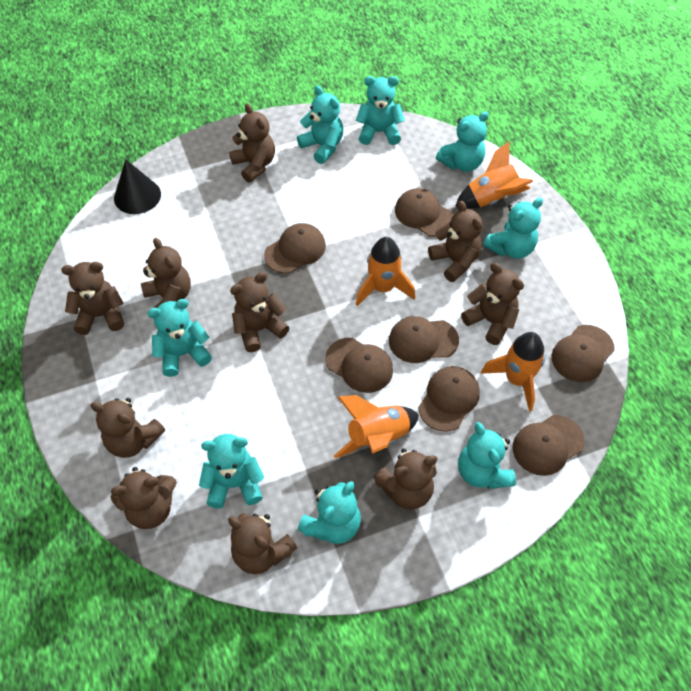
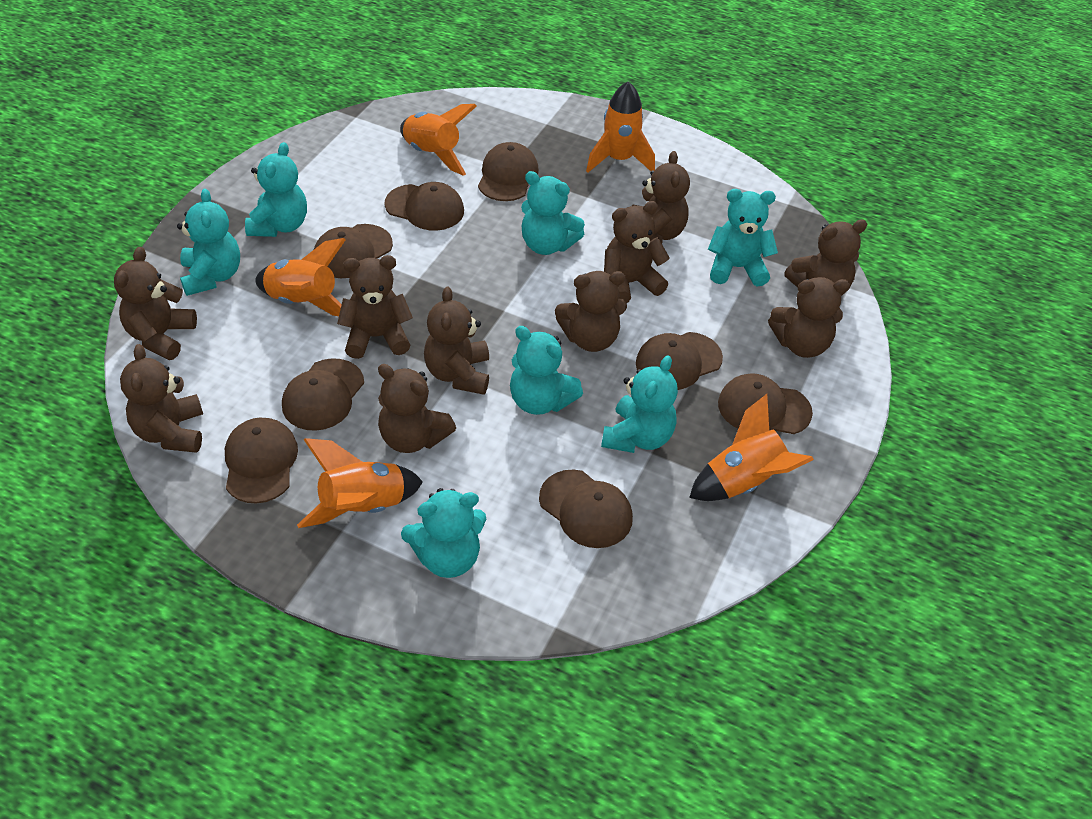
black cone: 1 -> 0
brown cap: 7 -> 8
orange rocket: 4 -> 5
turquoise teddy bear: 8 -> 7

